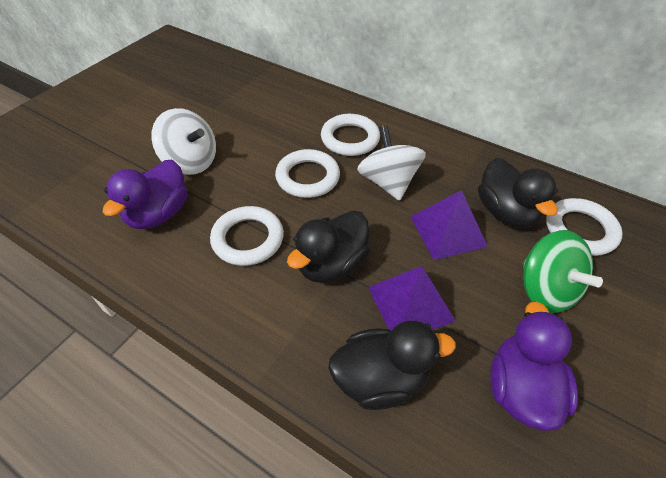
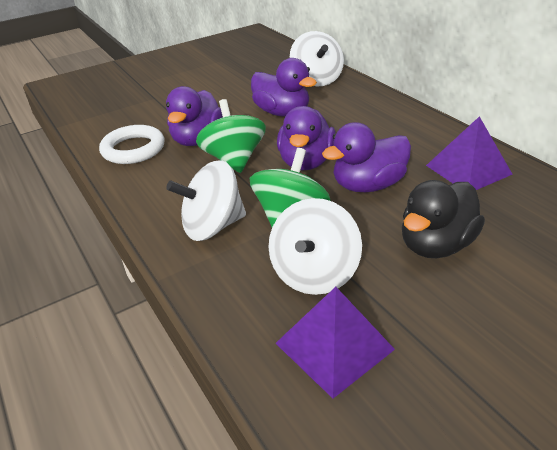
black duck: 3 -> 1
green spinning top: 1 -> 2
purple duck: 2 -> 4
white ring: 4 -> 1
white spinning top: 2 -> 3

